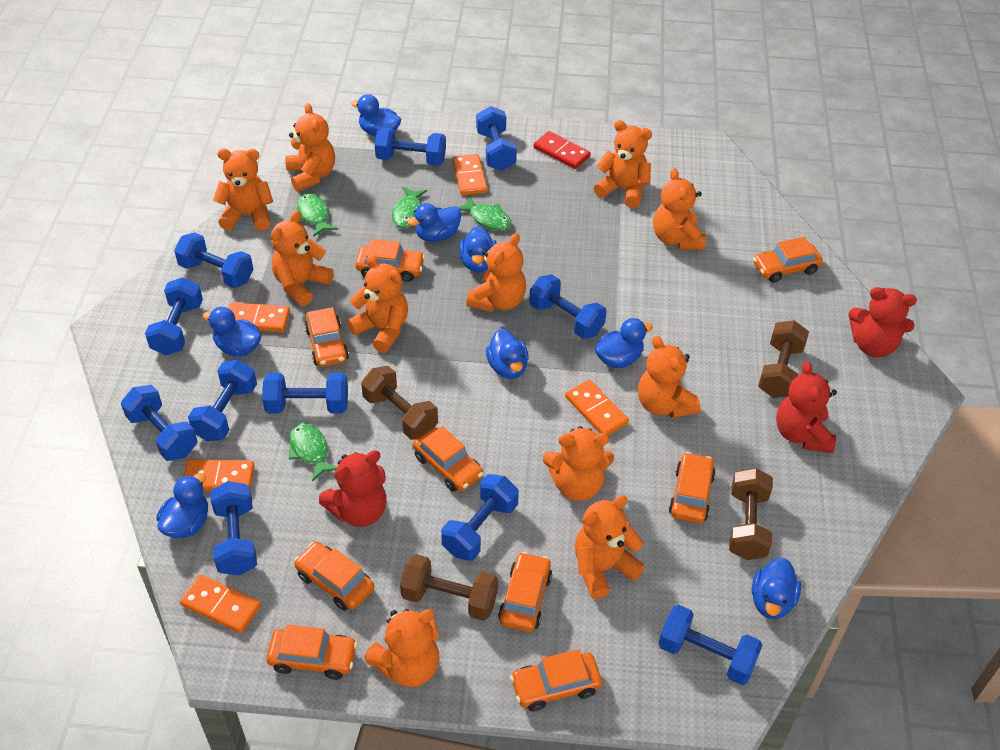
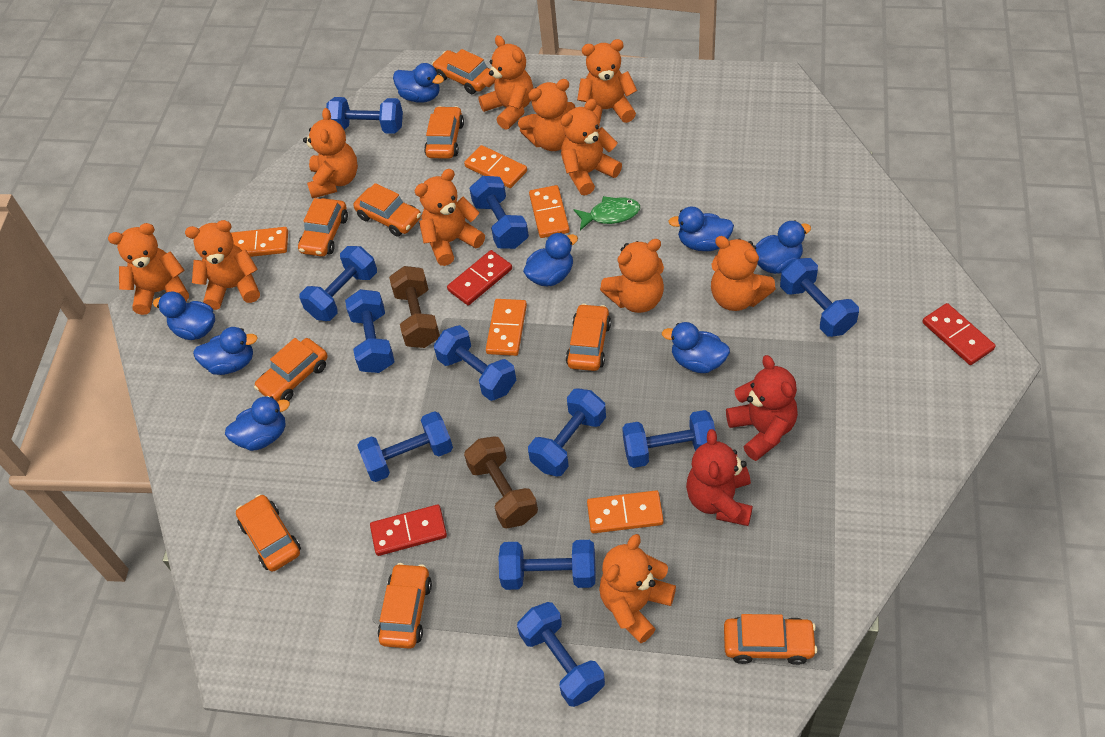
brown dumbbell: 4 -> 2
green fish: 4 -> 1
red domino: 1 -> 3
red teddy bear: 3 -> 2

